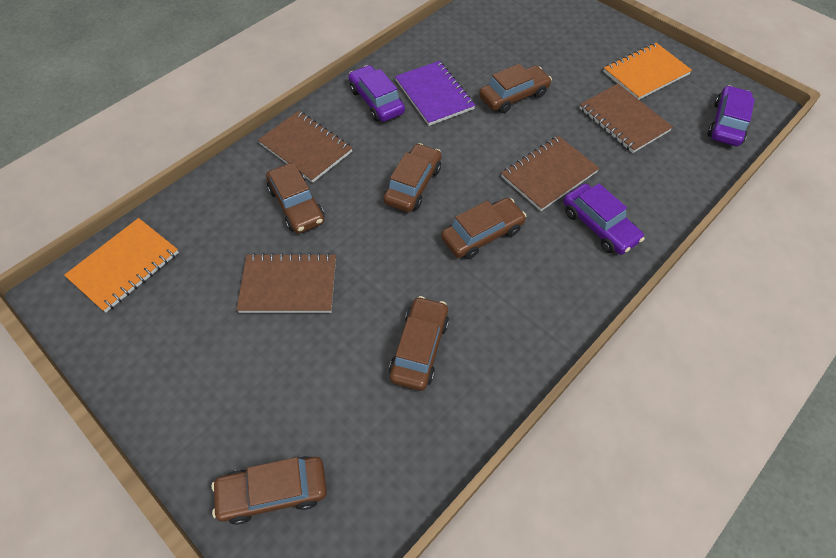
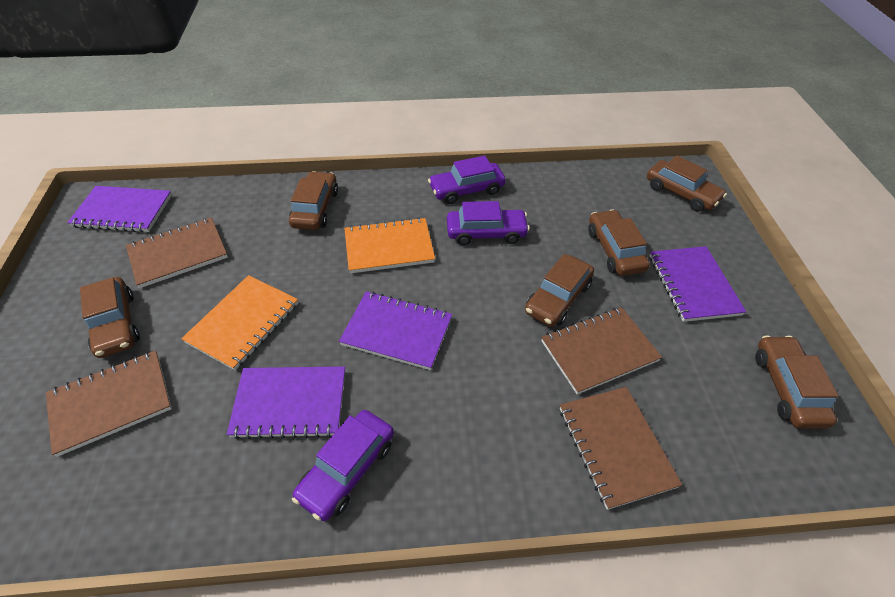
purple notebook: 1 -> 4

